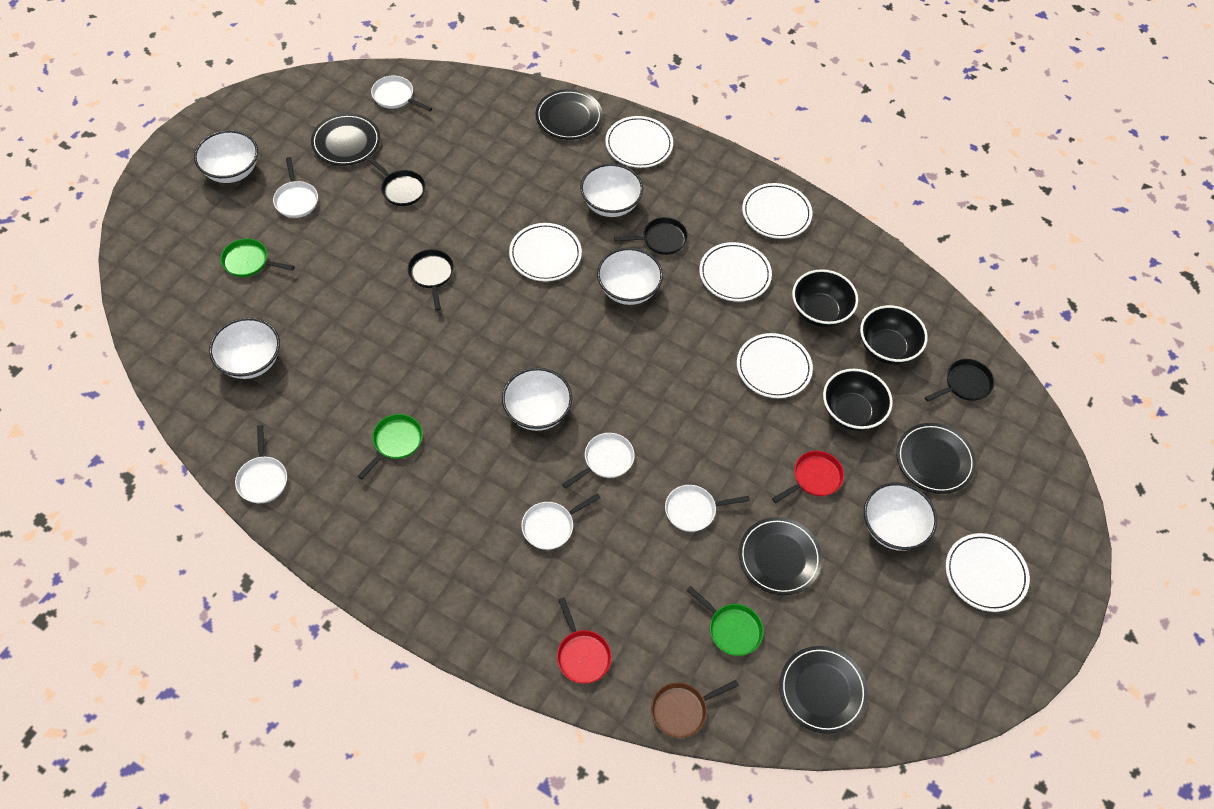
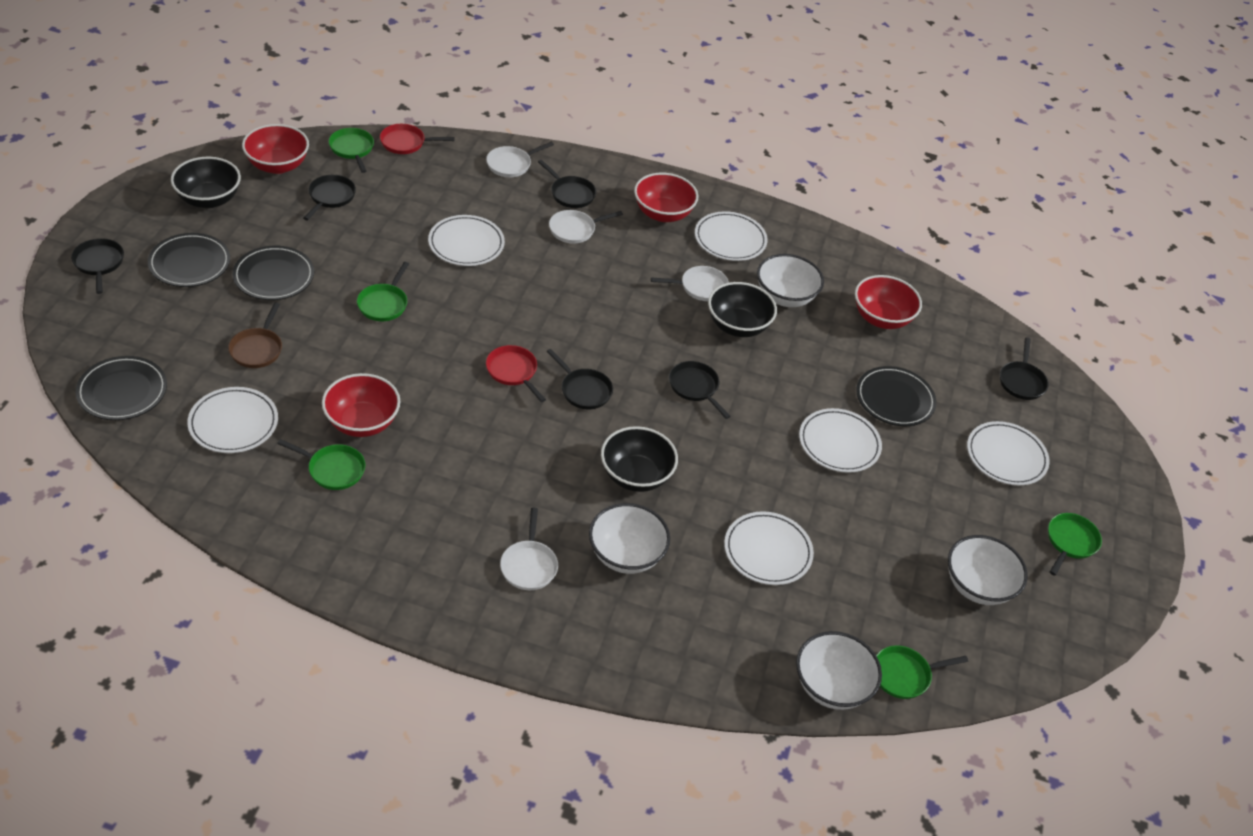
black pan: 4 -> 6
black plate: 5 -> 4
green pan: 3 -> 5
red bowl: 0 -> 4
white bowl: 6 -> 4
white pan: 6 -> 4

